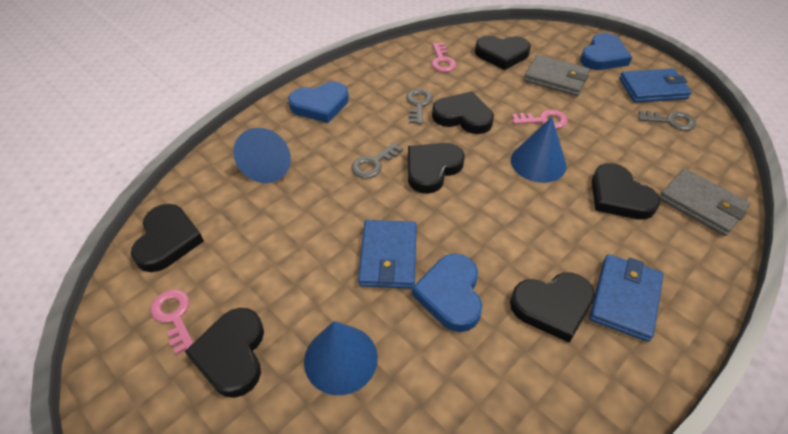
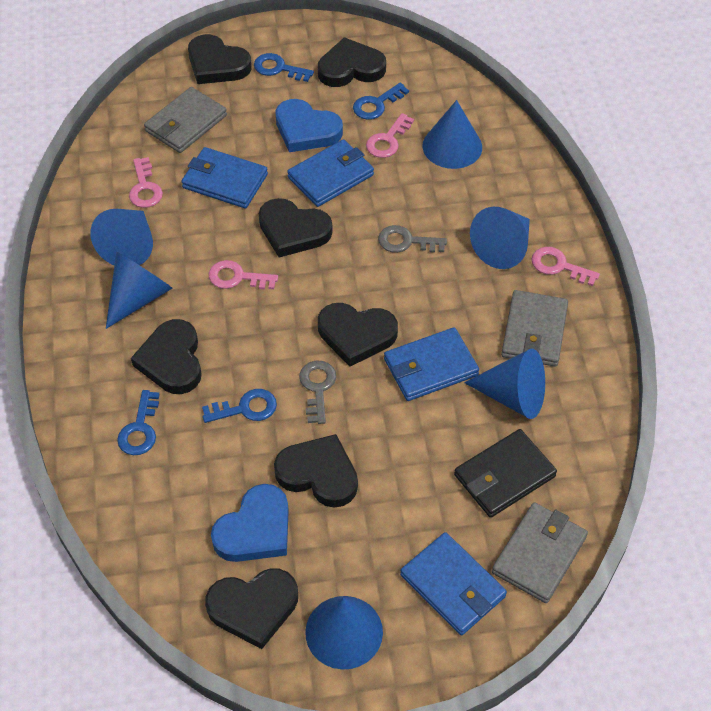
black wallet: 0 -> 1
blue cone: 3 -> 6
blue heart: 3 -> 2
blue key: 0 -> 4
blue wallet: 3 -> 4
grey key: 3 -> 2
grey wallet: 2 -> 3
pink key: 3 -> 4

